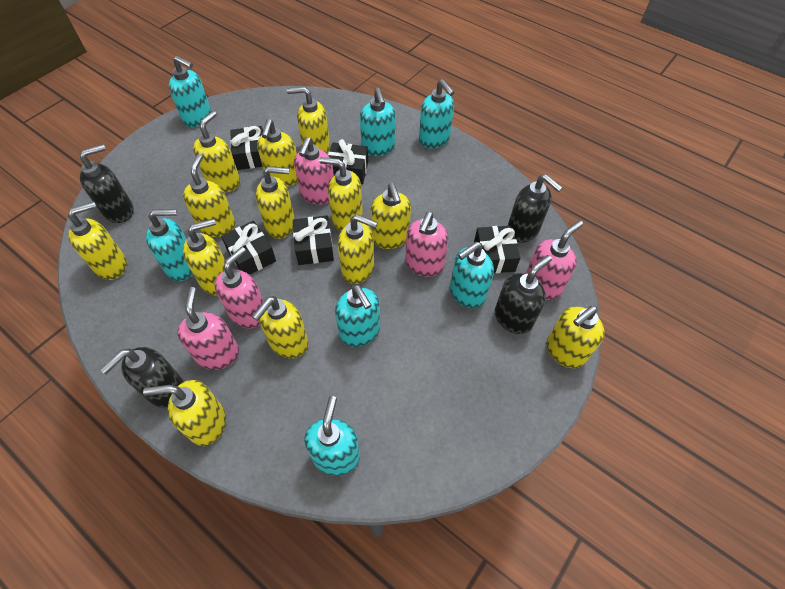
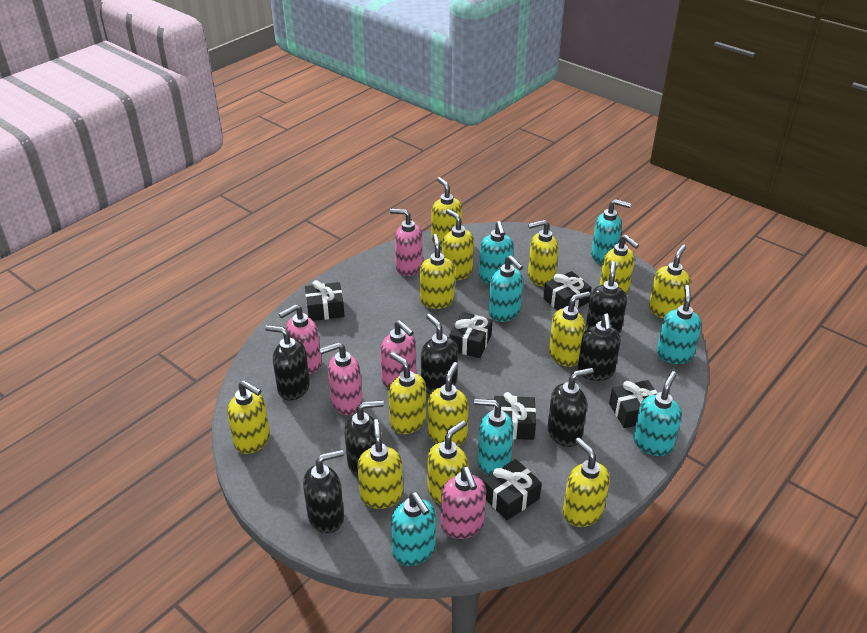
black gift: 5 -> 6
black soap dispenser: 4 -> 7

